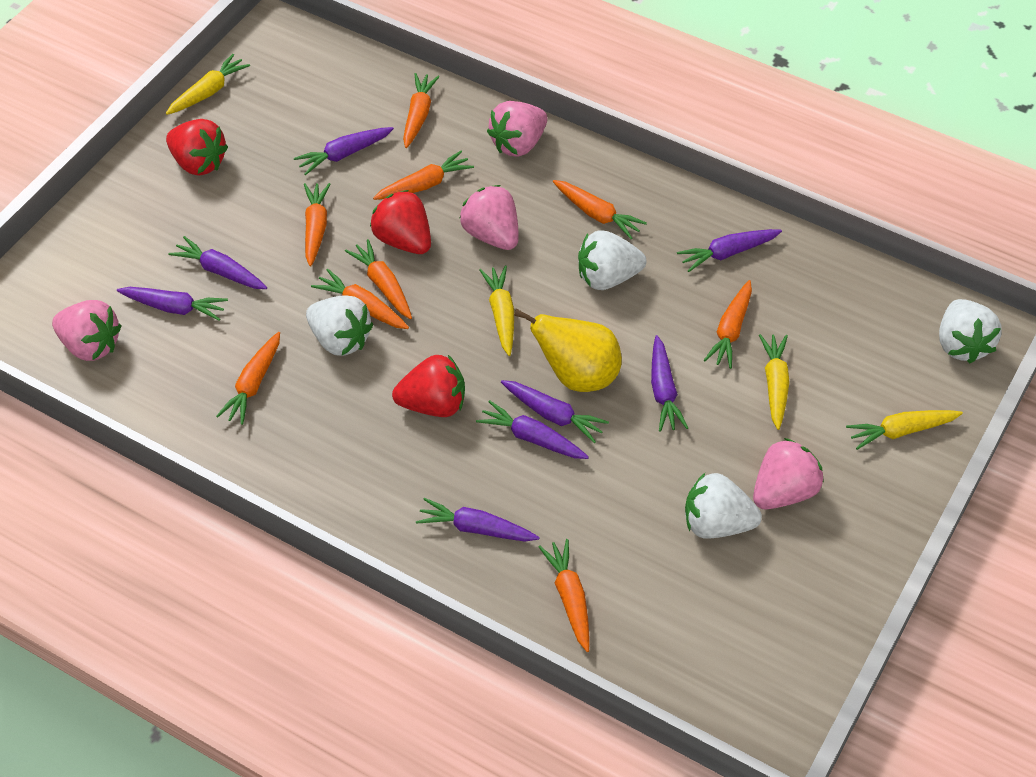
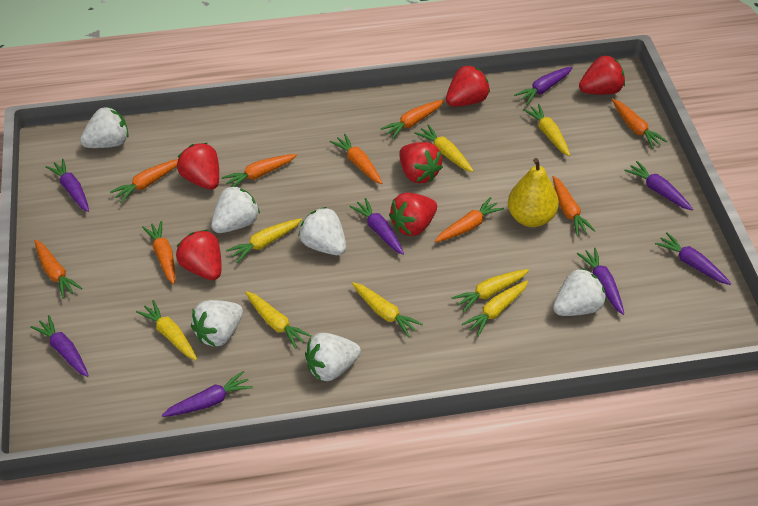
pink strawberry: 4 -> 0
red strawberry: 3 -> 6
white strawberry: 4 -> 6
yellow carrot: 4 -> 8

